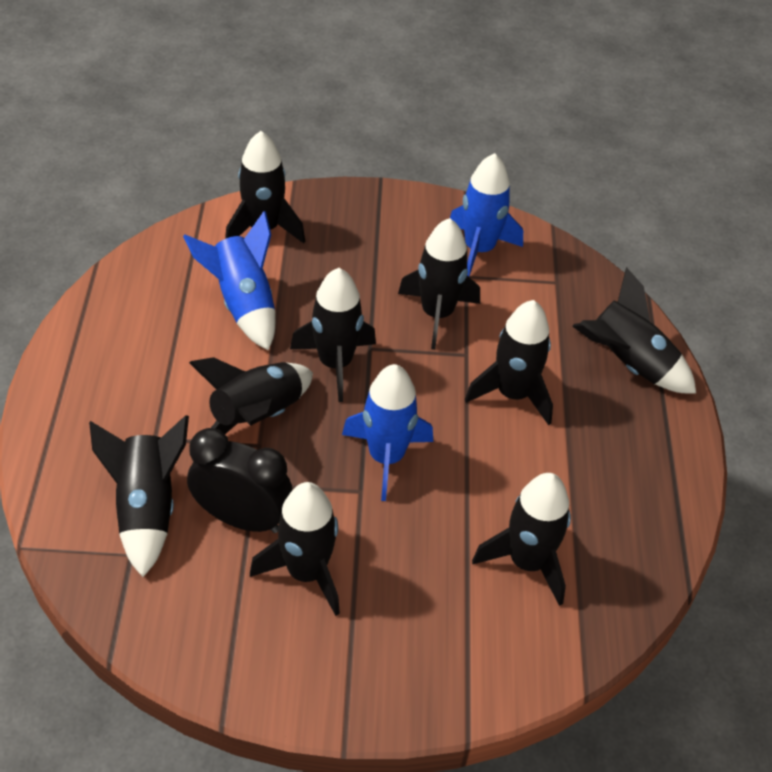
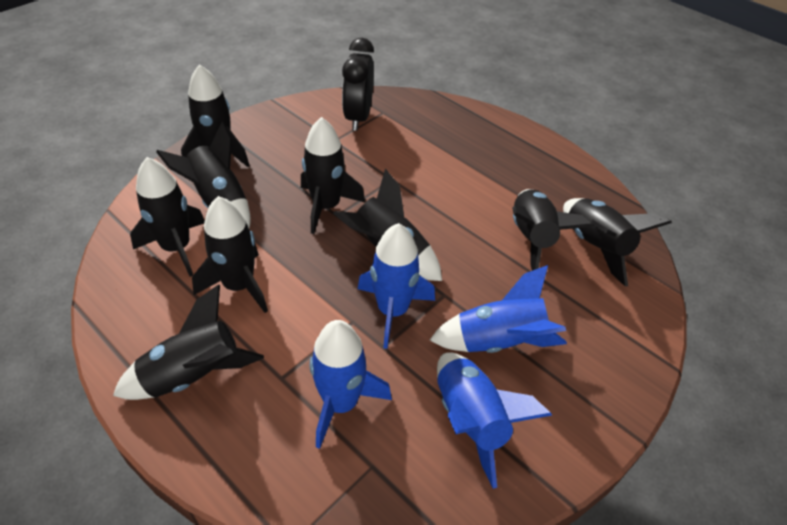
blue rocket: 3 -> 4

